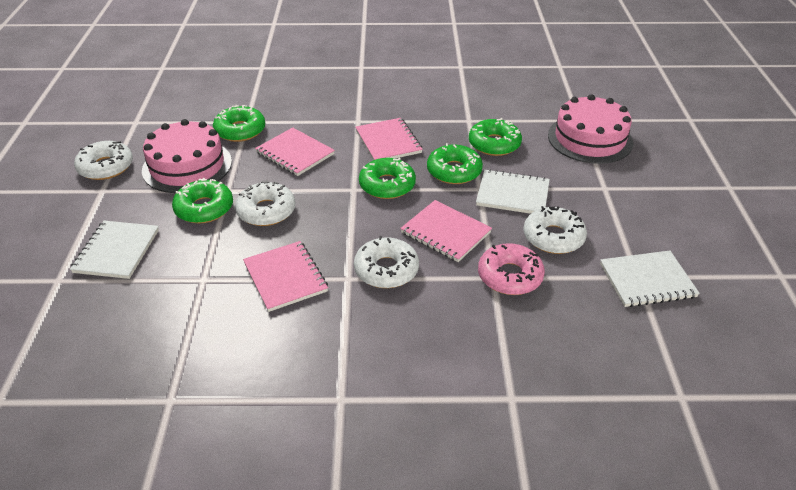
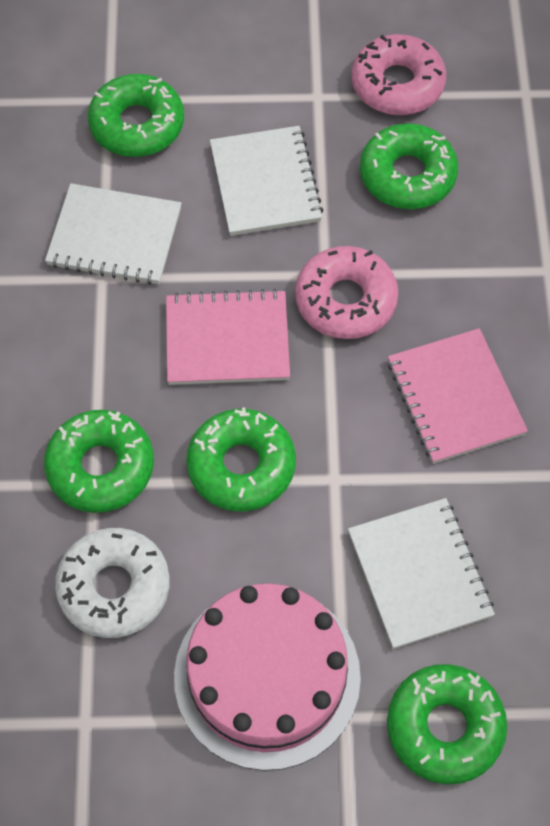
pink cake: 2 -> 1
pink donut: 1 -> 2
pink notebook: 4 -> 2
white donut: 4 -> 1

